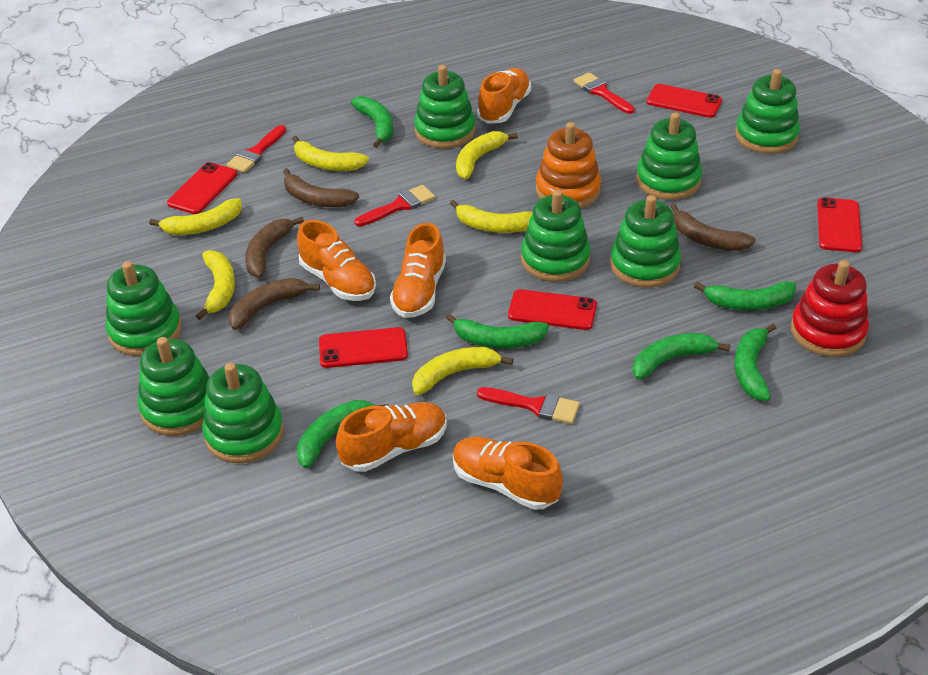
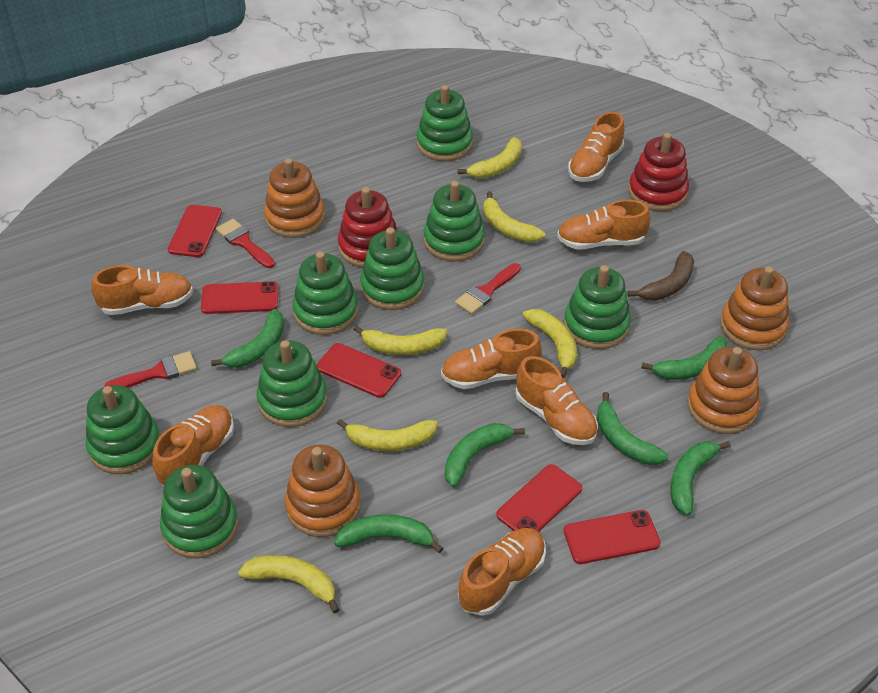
brown banana: 4 -> 1
orange shoe: 5 -> 7
orange stacking toy: 1 -> 4
red brush: 4 -> 3
red stacking toy: 1 -> 2

